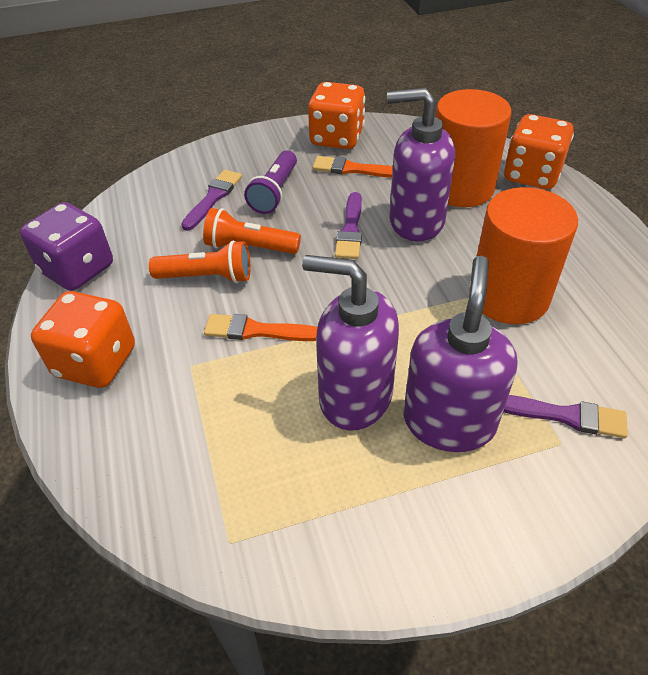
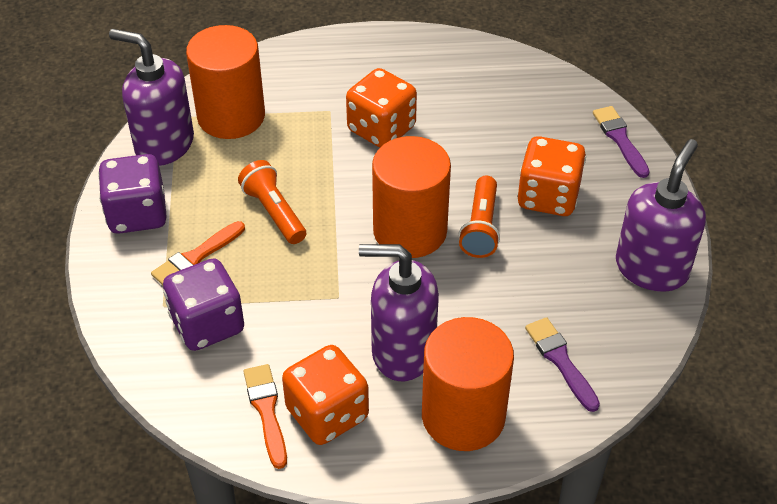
orange cylinder: 2 -> 3
purple brush: 3 -> 2
purple dice: 1 -> 2
purple flashlight: 1 -> 0

